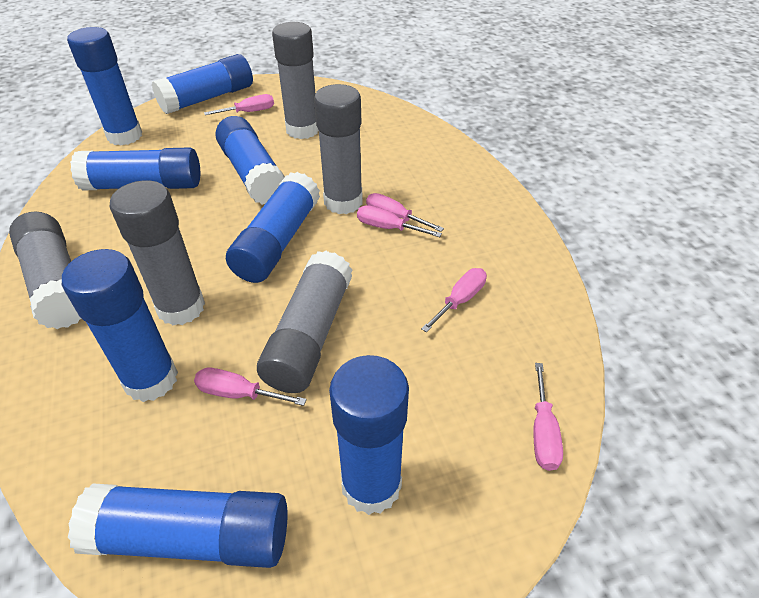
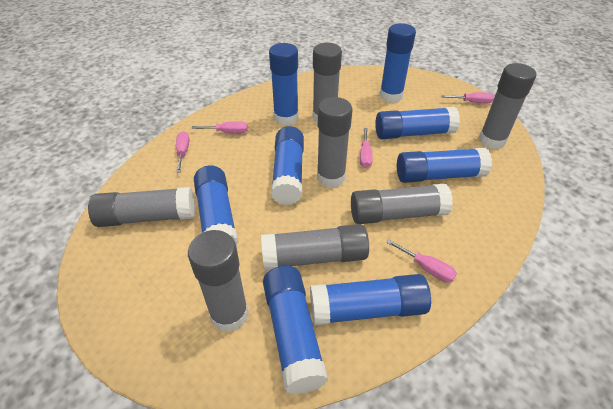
grey glue stick: 5 -> 7
pink screwdriver: 6 -> 5

